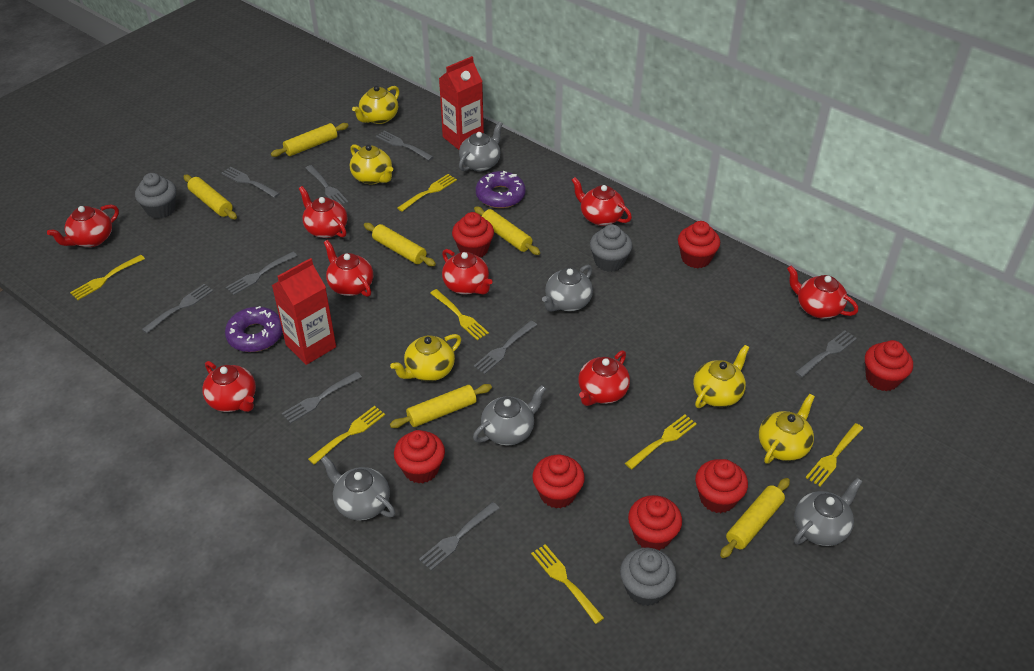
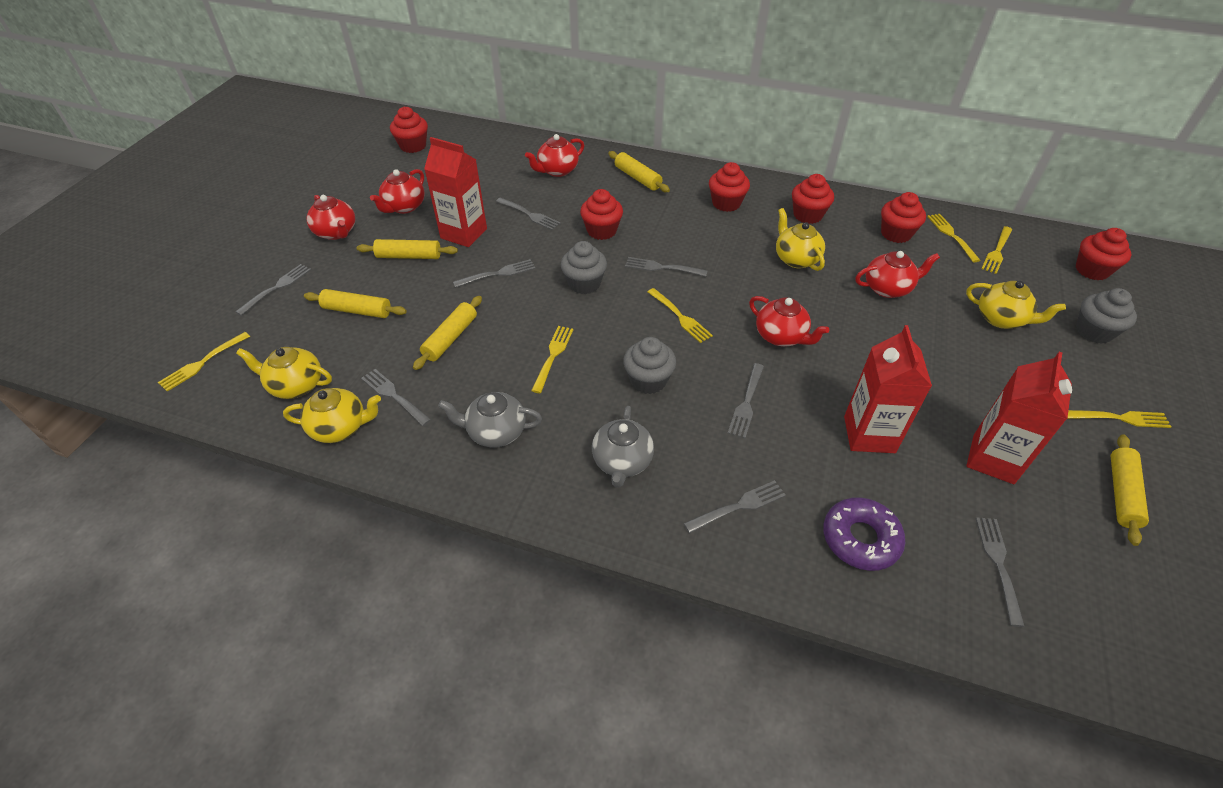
grey fork: 9 -> 8
grey teapot: 5 -> 2
purple donut: 2 -> 1
red carton: 2 -> 3
red cupcake: 7 -> 6
red teapot: 8 -> 5
yellow fork: 7 -> 6
yellow rolling pin: 6 -> 5
yellow teapot: 5 -> 4

